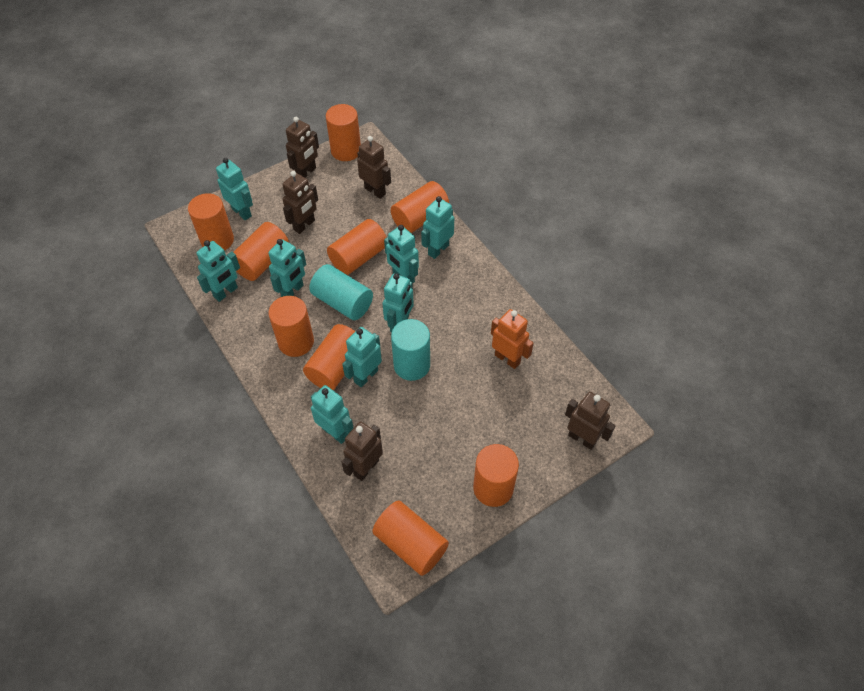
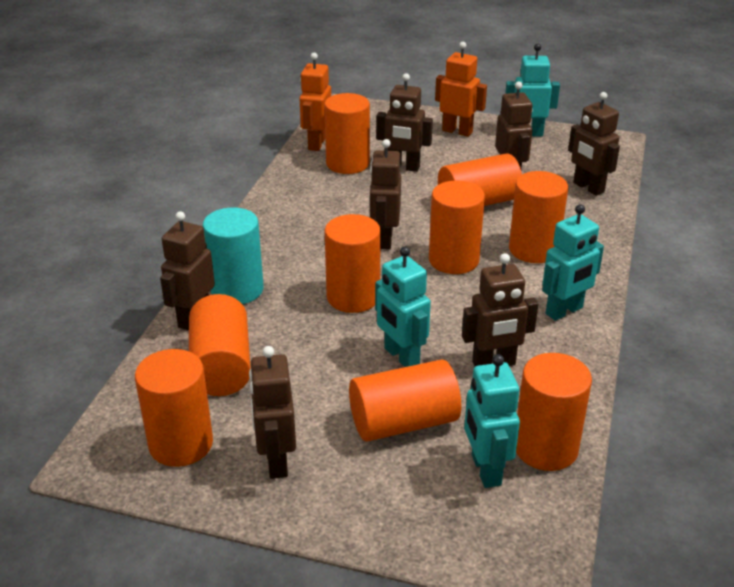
brown robot: 5 -> 7
orange robot: 1 -> 2
turquoise cylinder: 2 -> 1
turquoise robot: 8 -> 4

